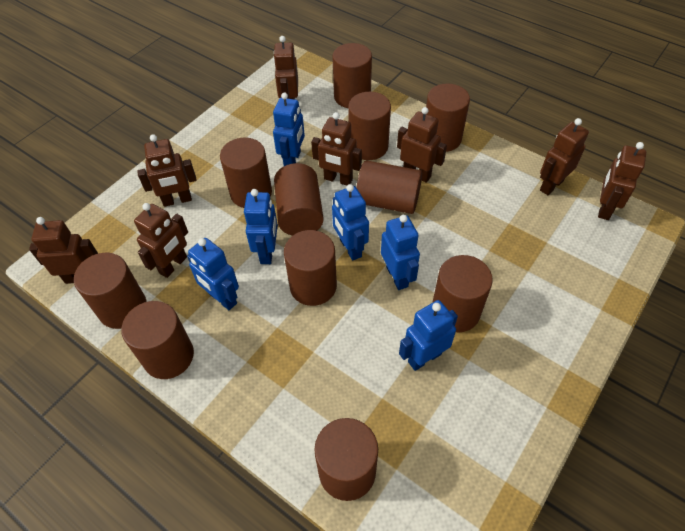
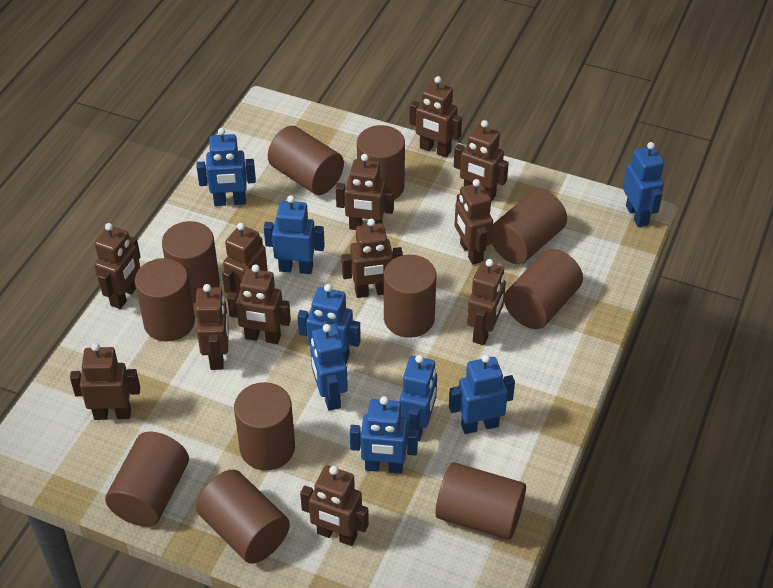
blue robot: 6 -> 8
brown robot: 8 -> 12

